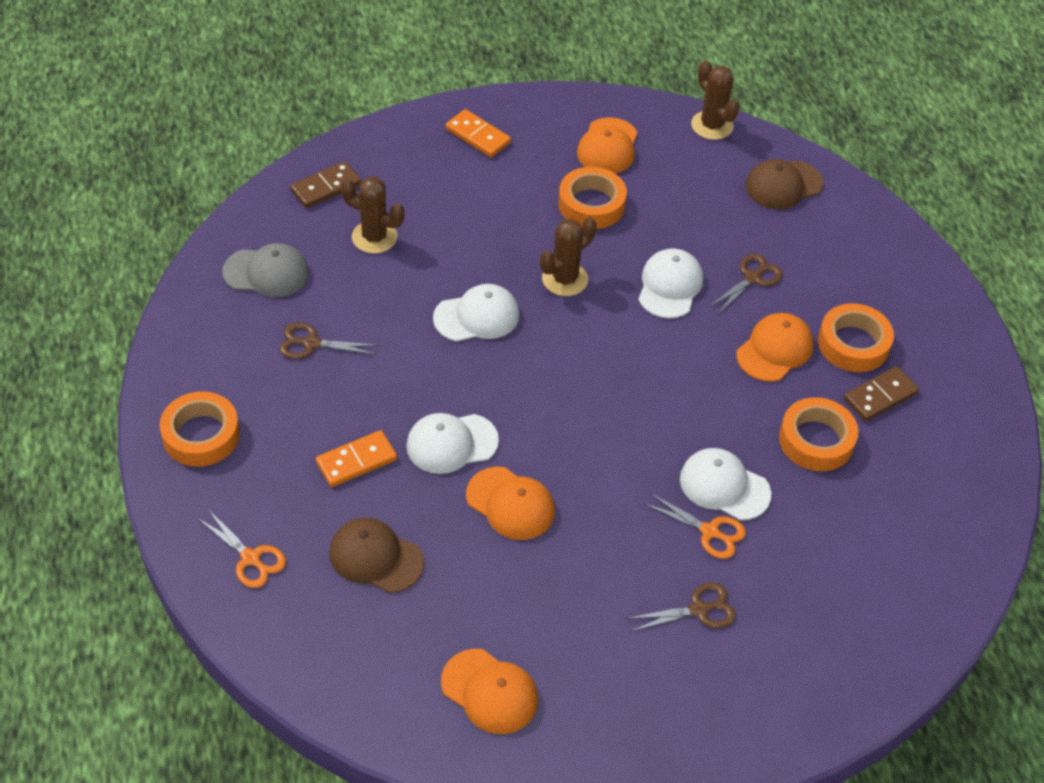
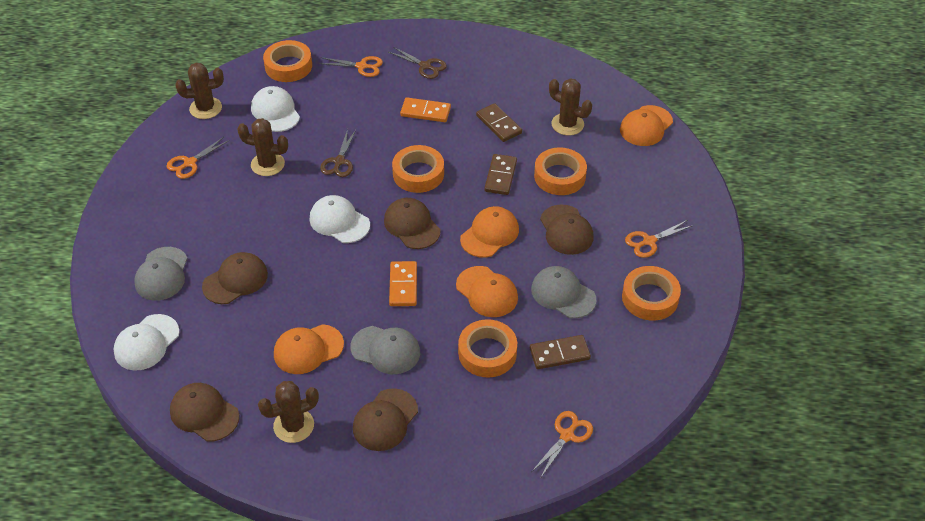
brown cactus: 3 -> 4
brown cap: 2 -> 5
brown domino: 2 -> 3
brown scissors: 3 -> 2
grey cap: 1 -> 3
orange scissors: 2 -> 4
orange tape: 4 -> 5
white cap: 4 -> 3

